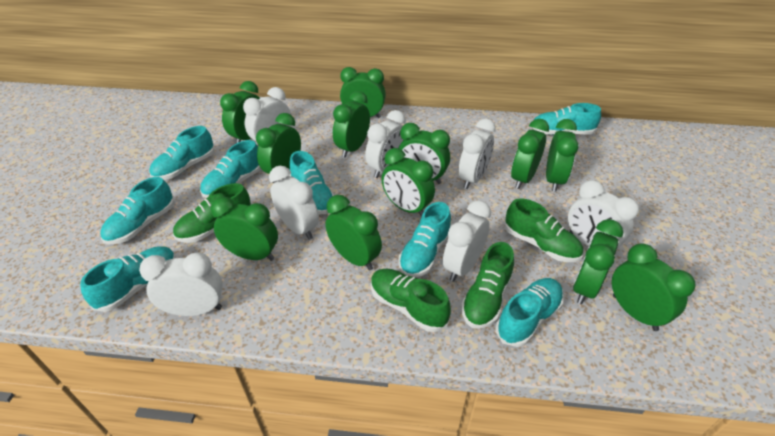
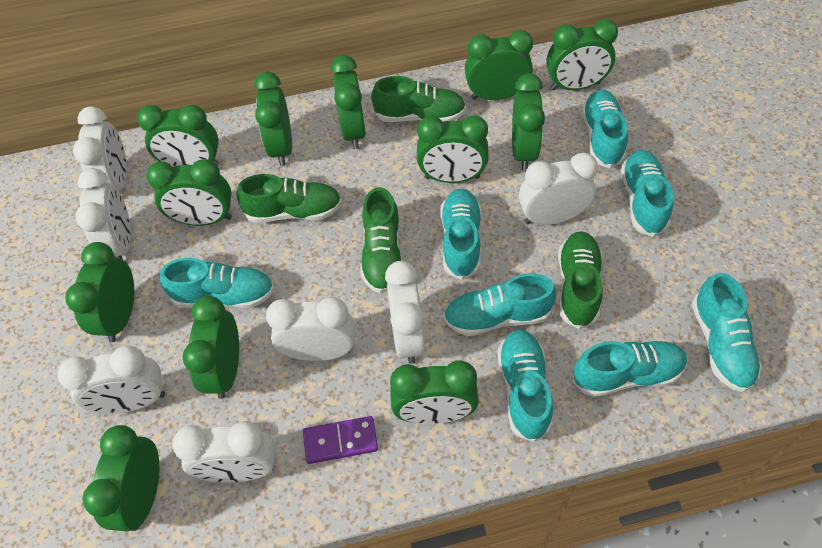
purple domino: 0 -> 1

